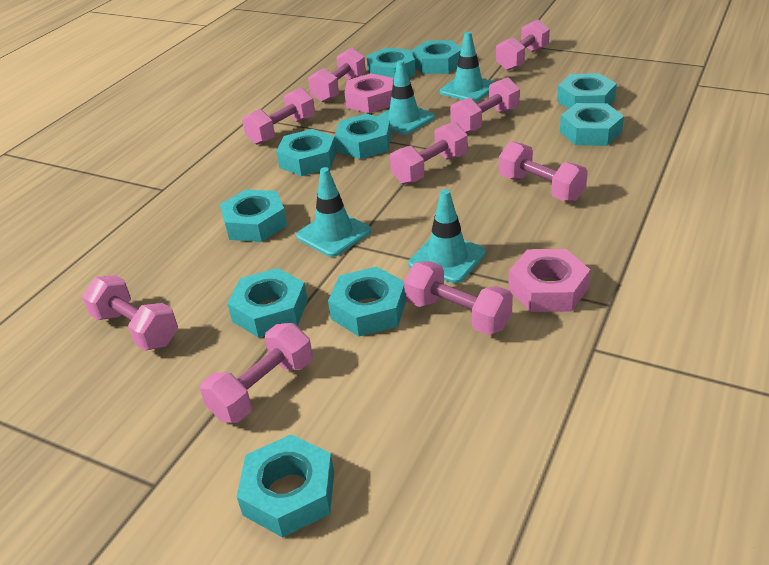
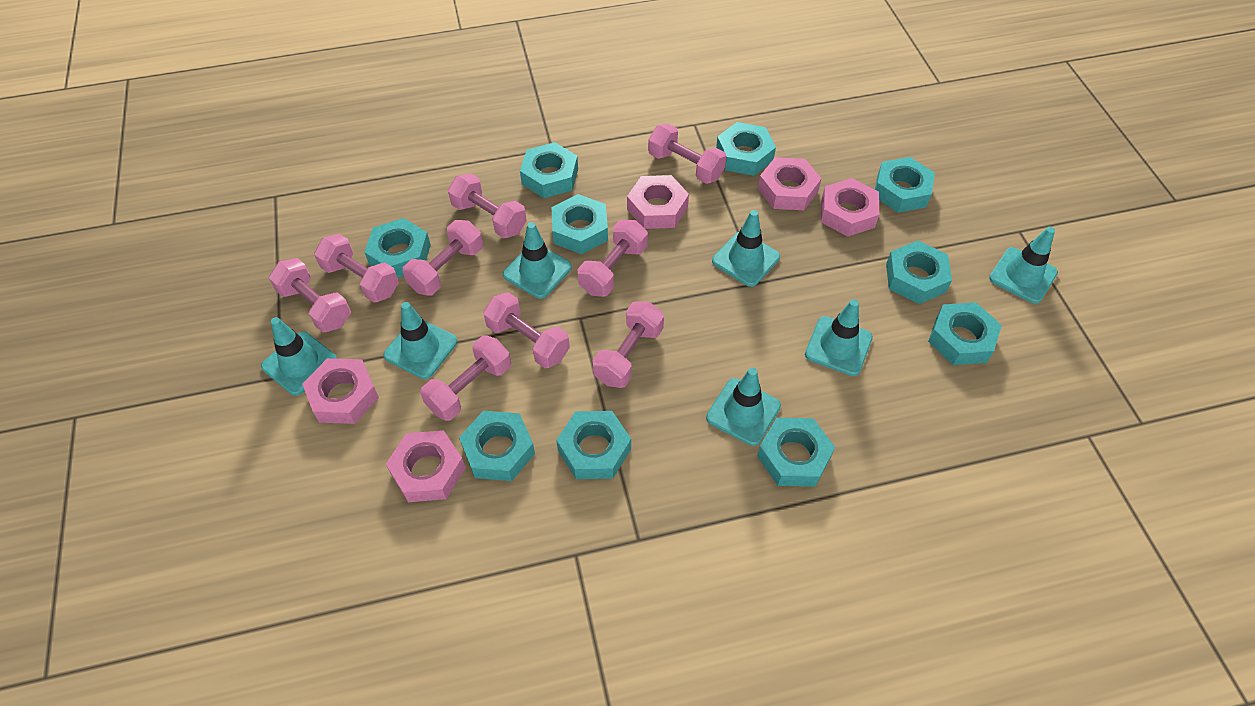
pink nut: 2 -> 5
turquoise traffic cone: 4 -> 7

